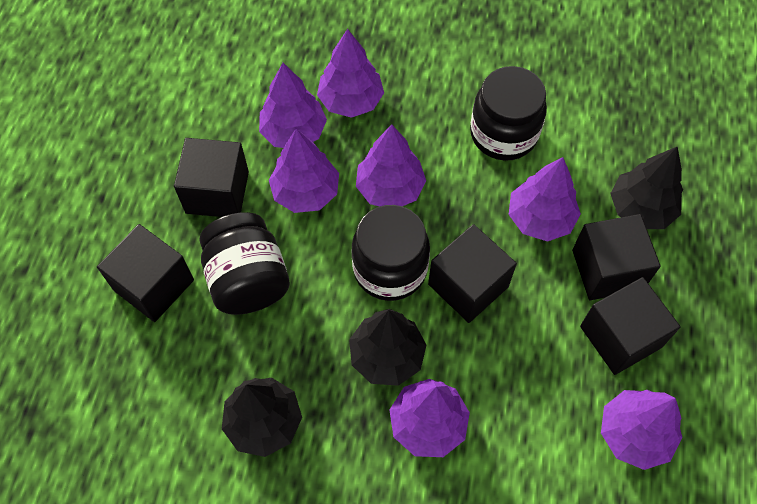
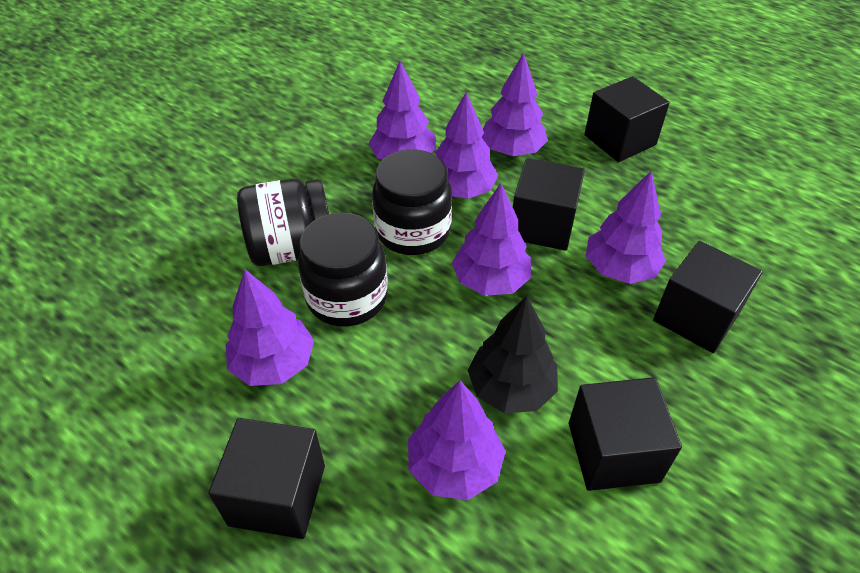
black tree: 3 -> 1

